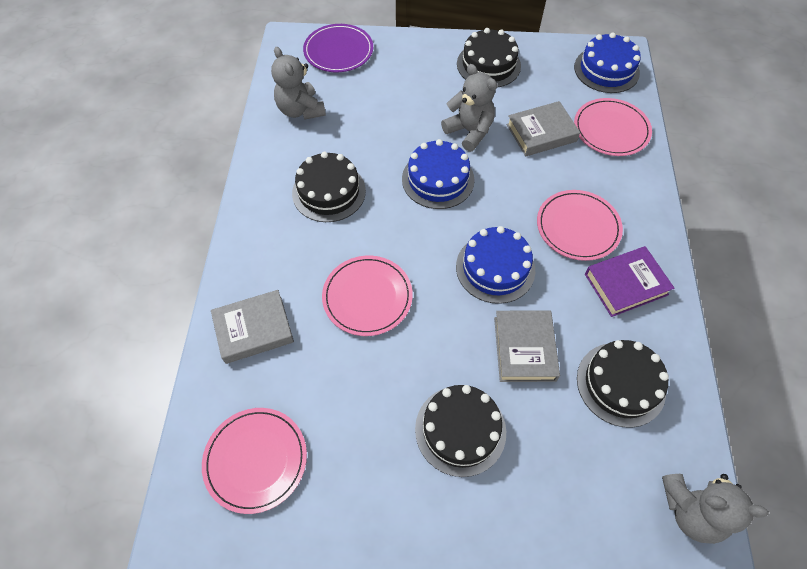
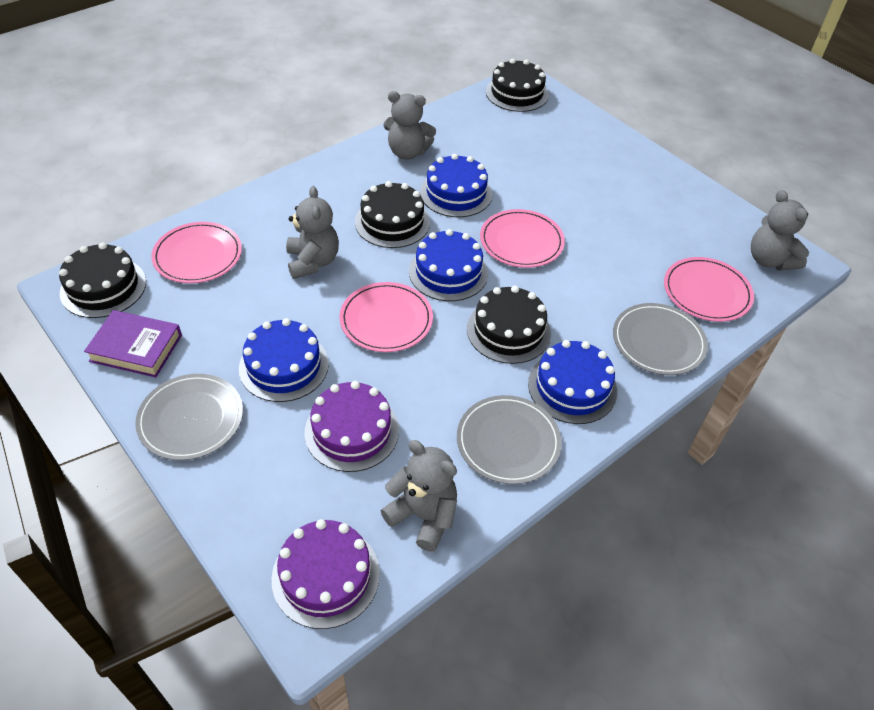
blue cake: 3 -> 4
grey book: 3 -> 0
grey plate: 0 -> 3
grey teddy bear: 3 -> 4
purple cake: 0 -> 2
purple plate: 1 -> 0

